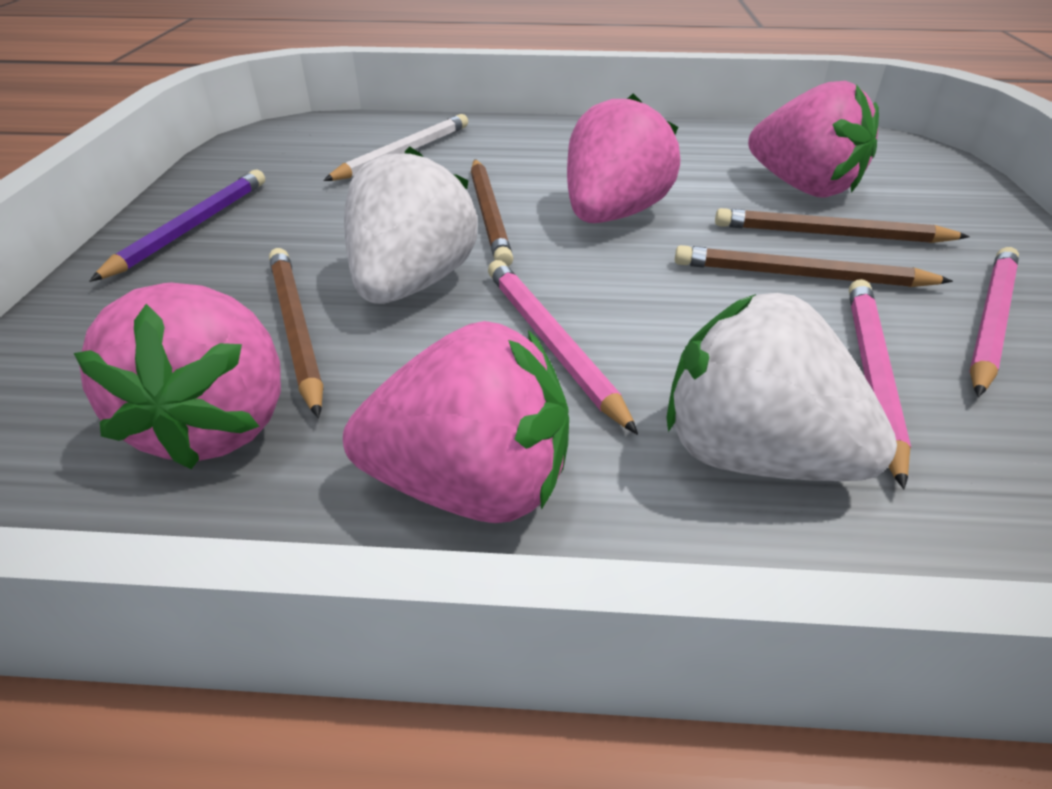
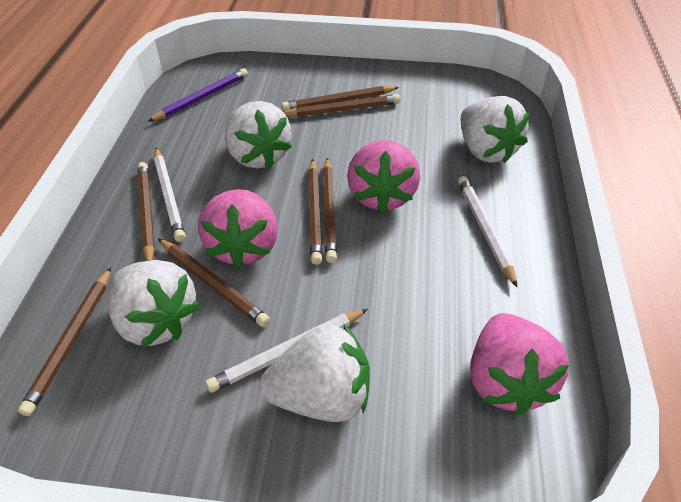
brown pencil: 4 -> 7
pink pencil: 3 -> 0
pink strawberry: 4 -> 3
white pencil: 1 -> 3
white strawberry: 2 -> 4

